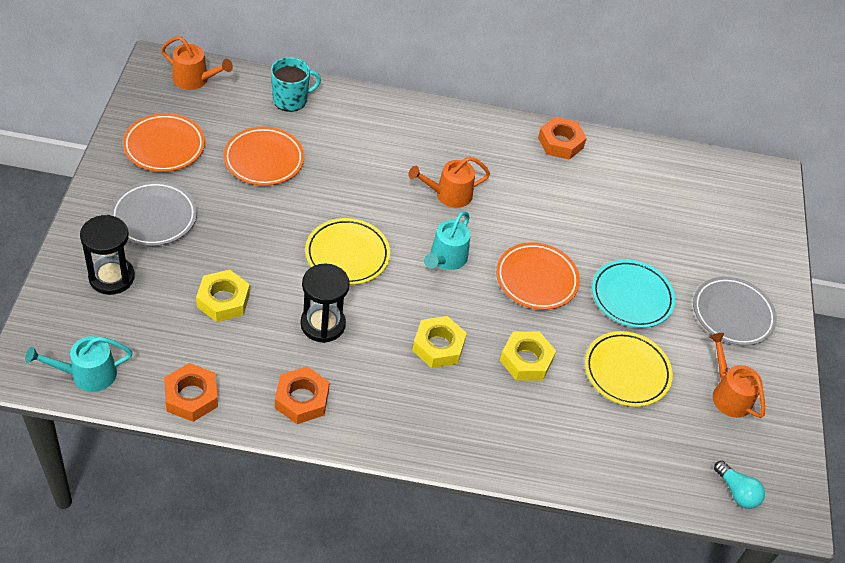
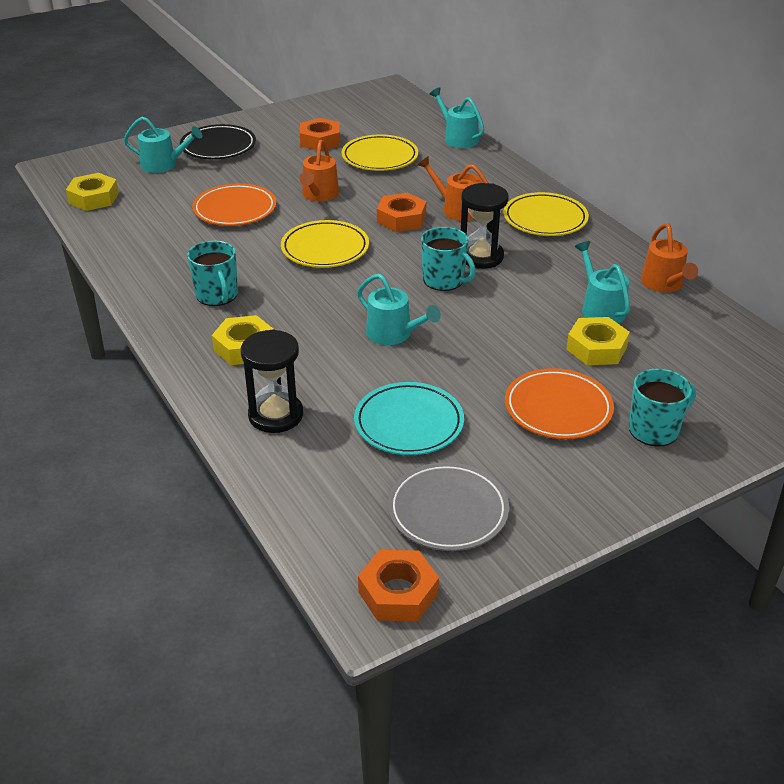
black plate: 0 -> 1
grey plate: 2 -> 1
orange plate: 3 -> 2
turquoise light bulb: 1 -> 0
turquoise mug: 1 -> 3
turquoise watering can: 2 -> 4
yellow plate: 2 -> 3

